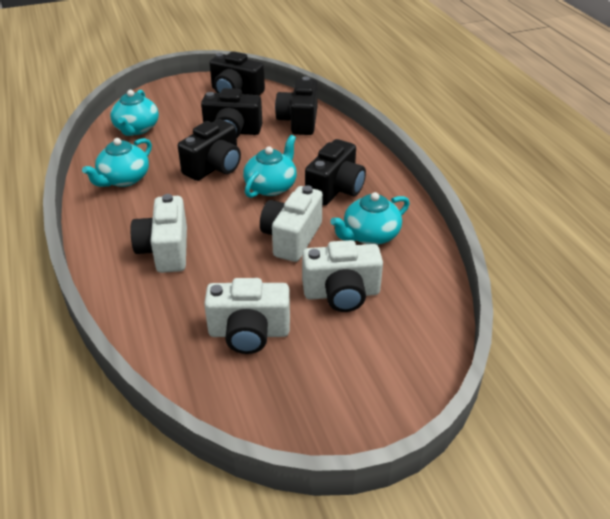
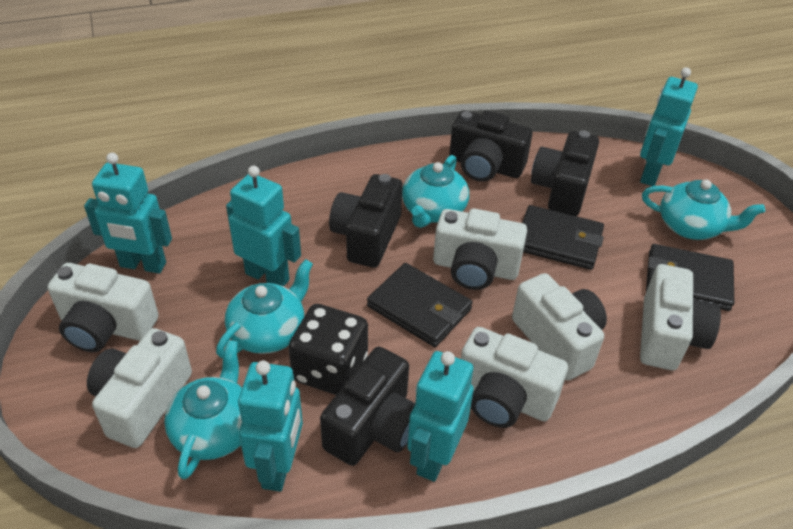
black camera: 5 -> 4
black dice: 0 -> 1
black wallet: 0 -> 3
turquoise robot: 0 -> 5
white camera: 4 -> 6

